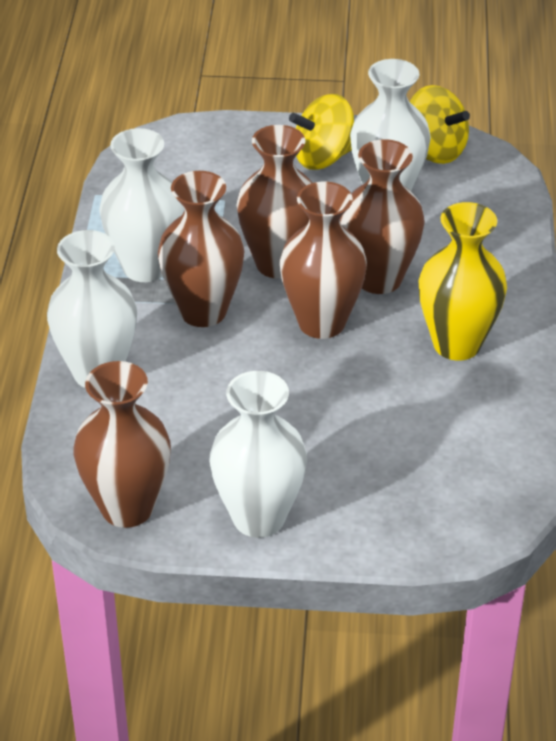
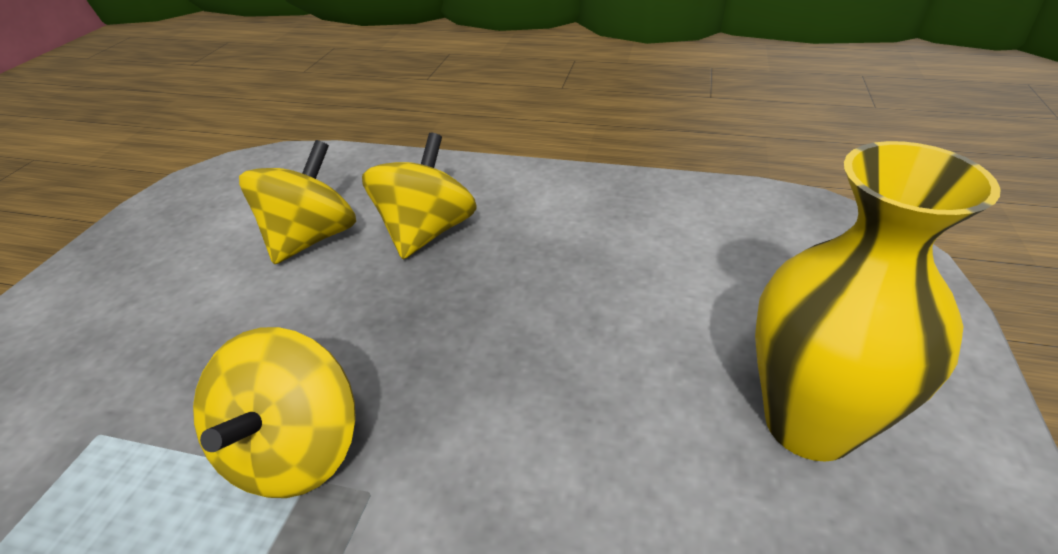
brown vase: 5 -> 0
white vase: 4 -> 0
yellow spinning top: 2 -> 3

